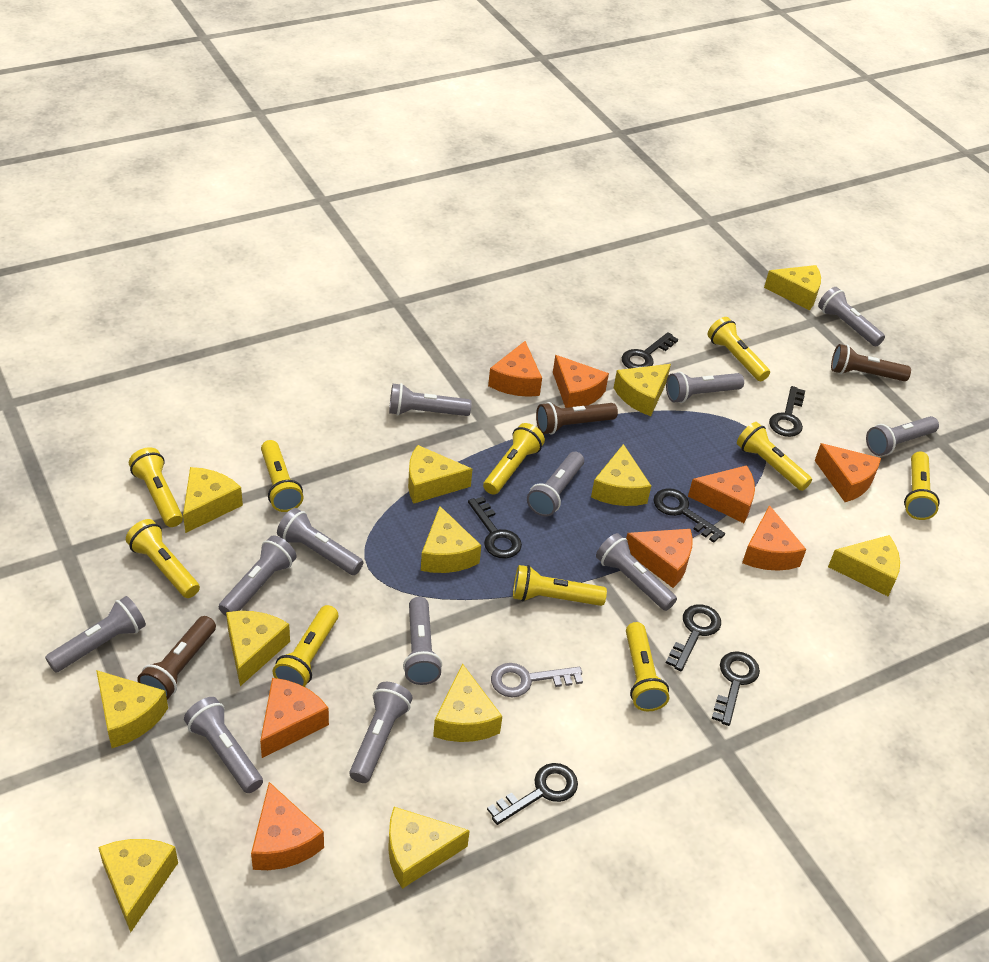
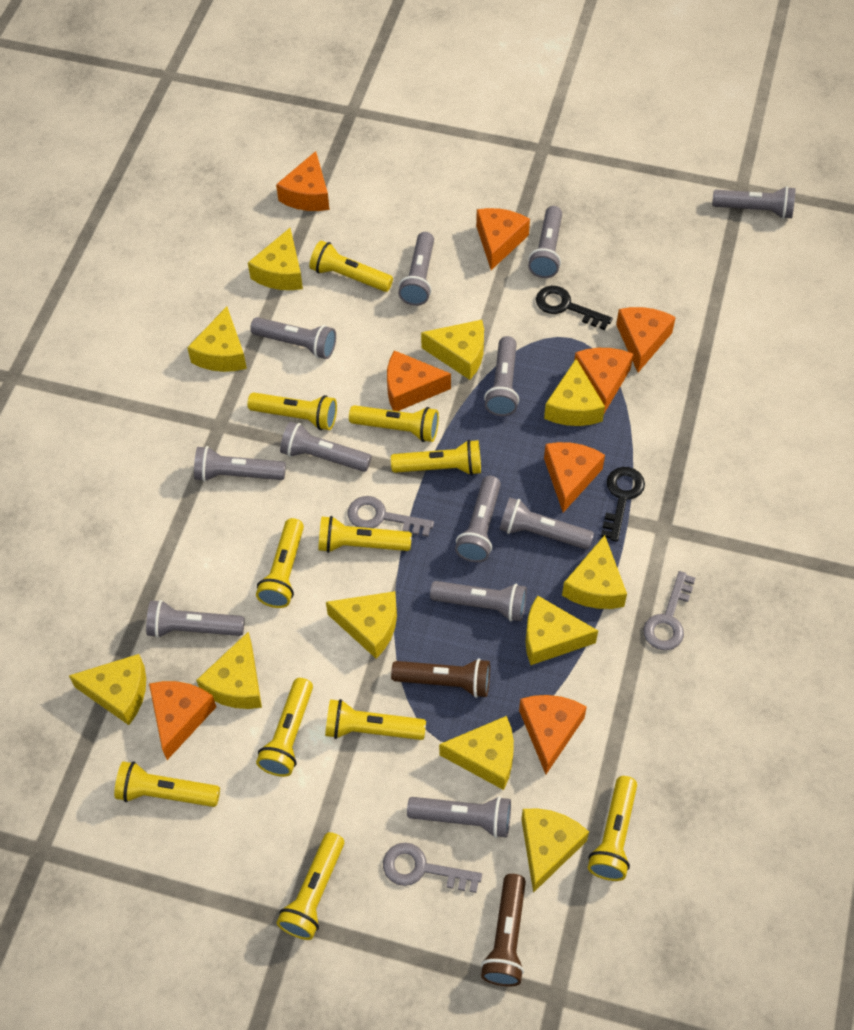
black key: 7 -> 2
brown flashlight: 3 -> 2
grey key: 1 -> 3
yellow cheese: 12 -> 11
yellow flashlight: 10 -> 11

